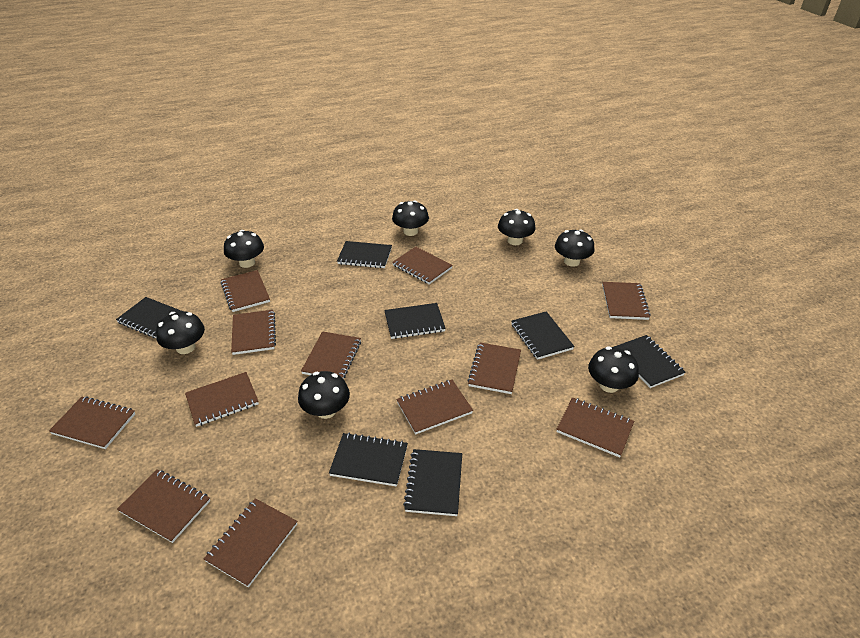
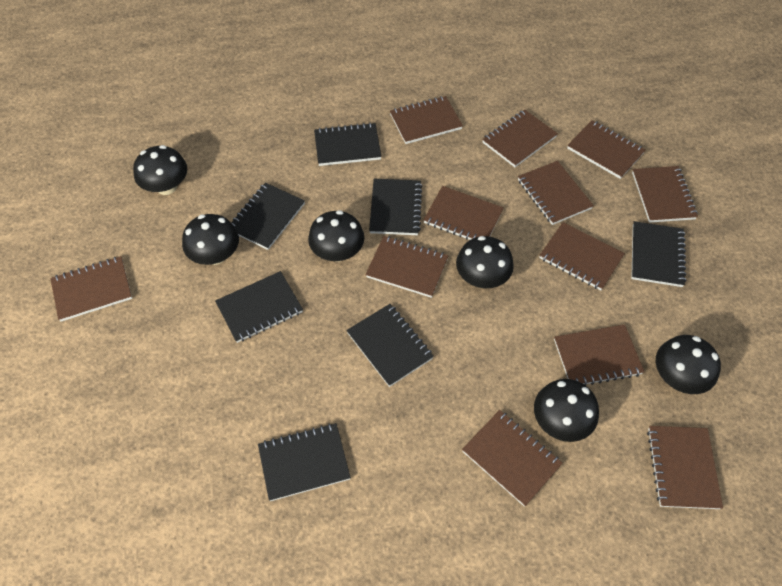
black mushroom: 7 -> 6

